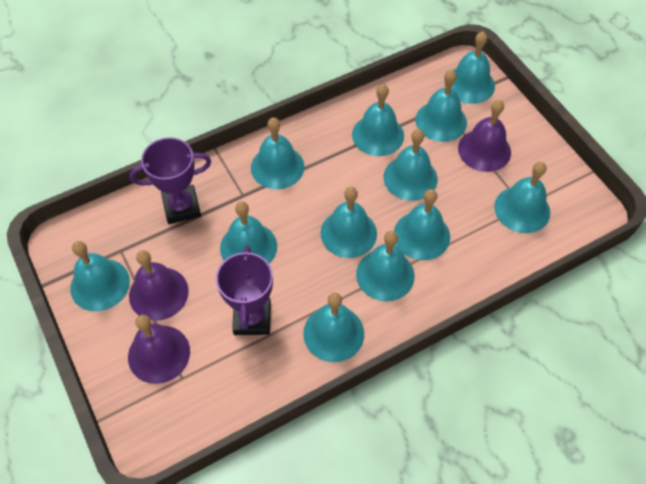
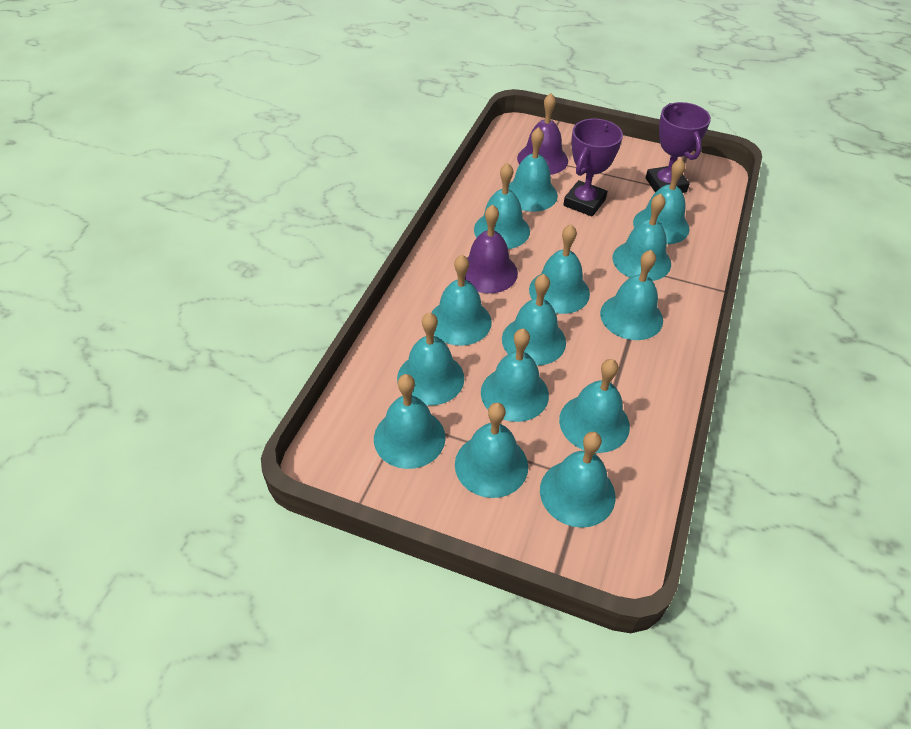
purple bell: 3 -> 2
turquoise bell: 12 -> 14

